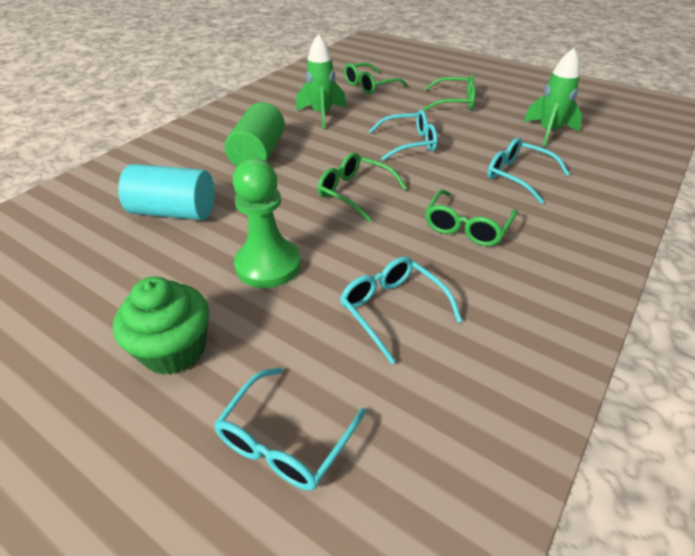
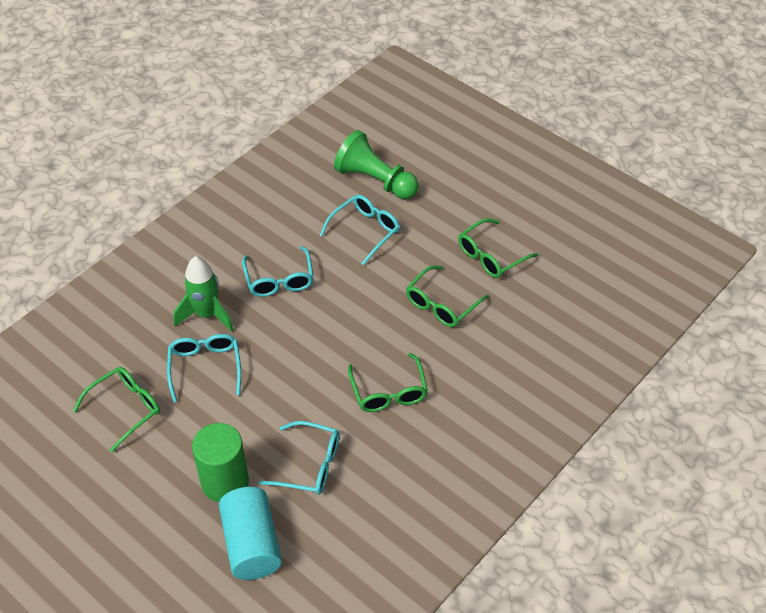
green cupcake: 1 -> 0
green rocket: 2 -> 1

